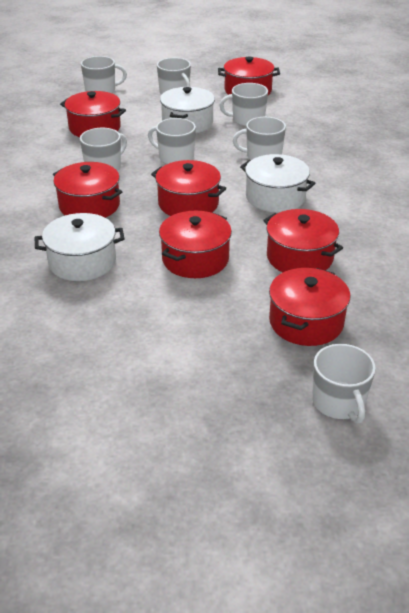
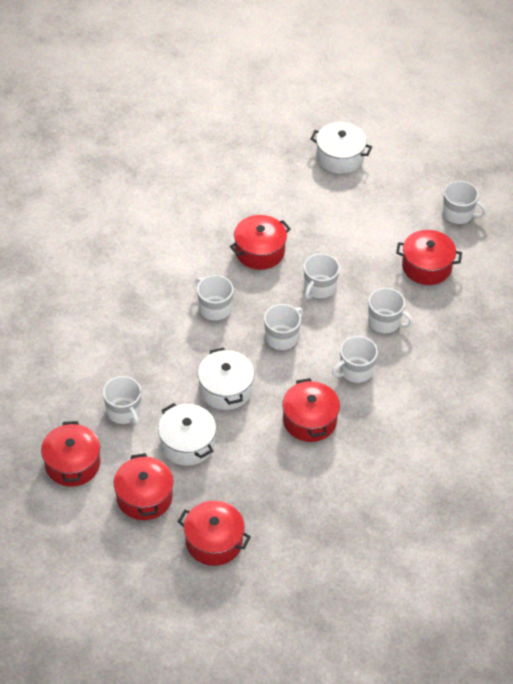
red pot: 7 -> 6

